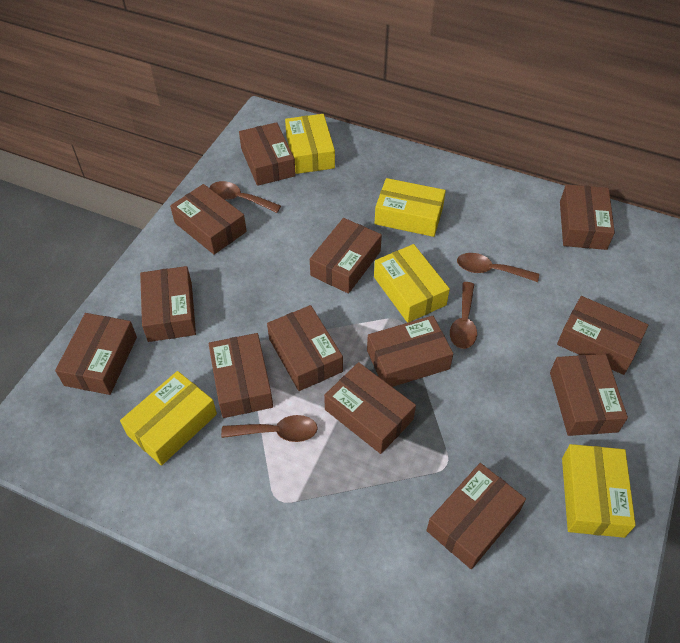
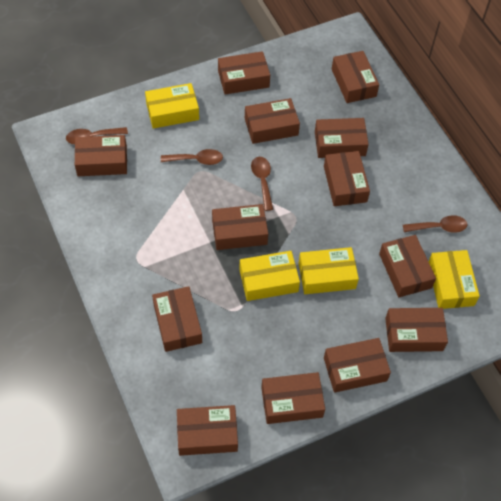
yellow box: 5 -> 4

